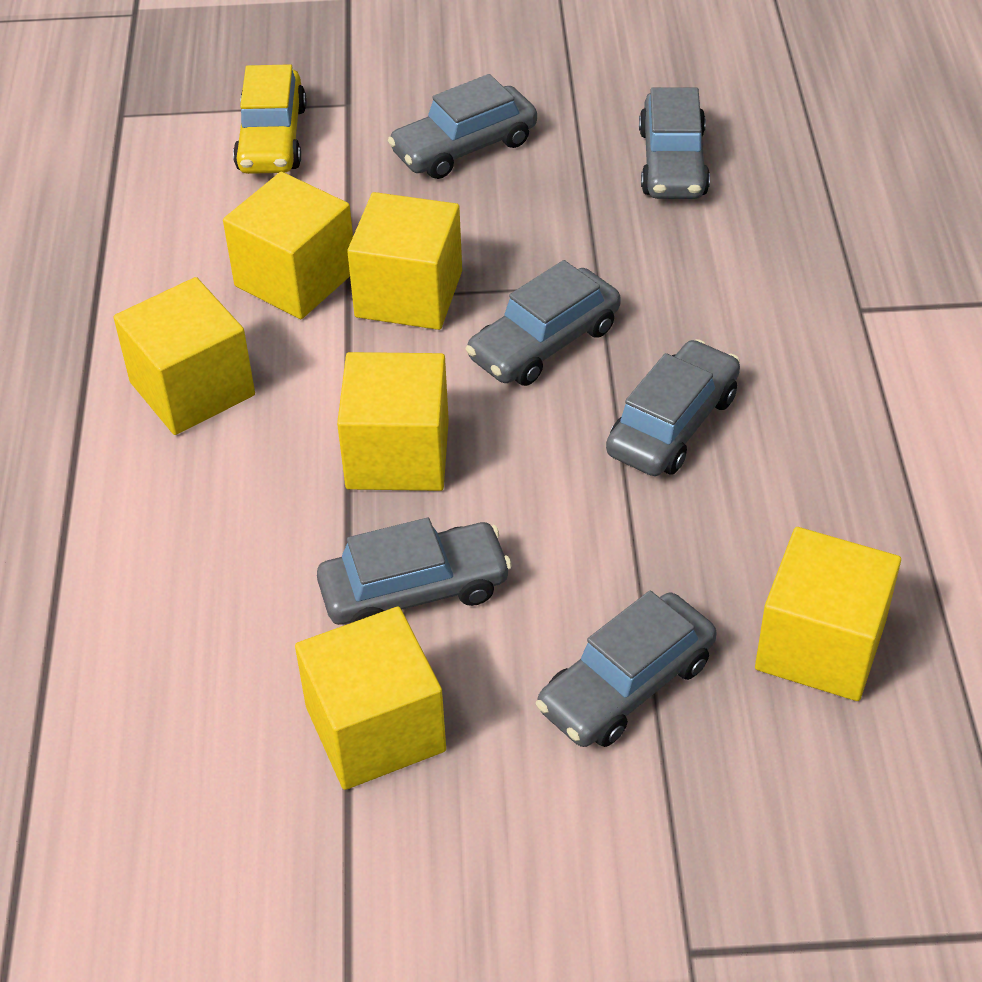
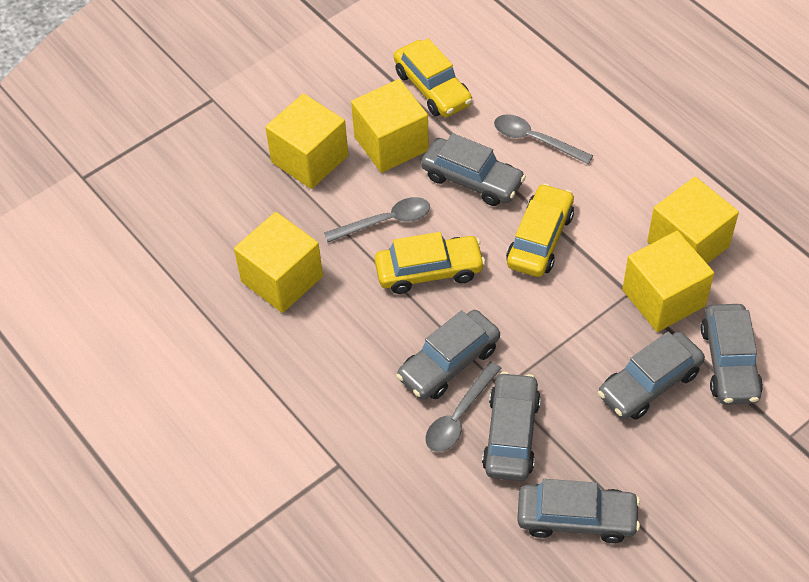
grey spoon: 0 -> 3
yellow car: 1 -> 3
yellow cube: 6 -> 5

